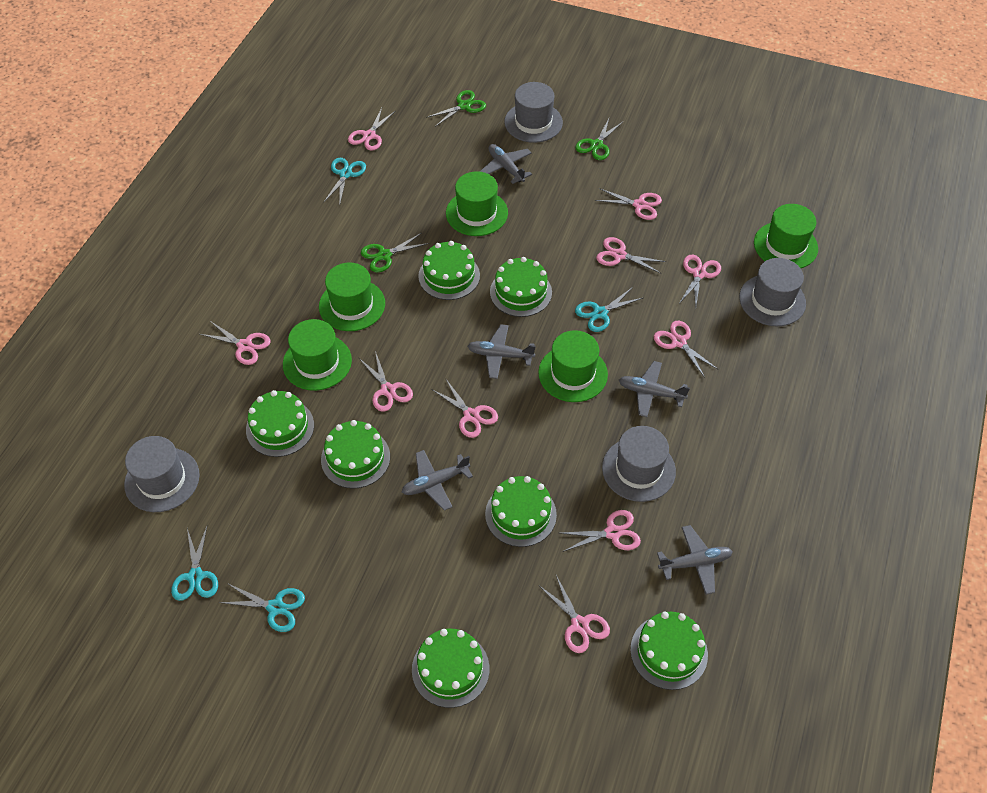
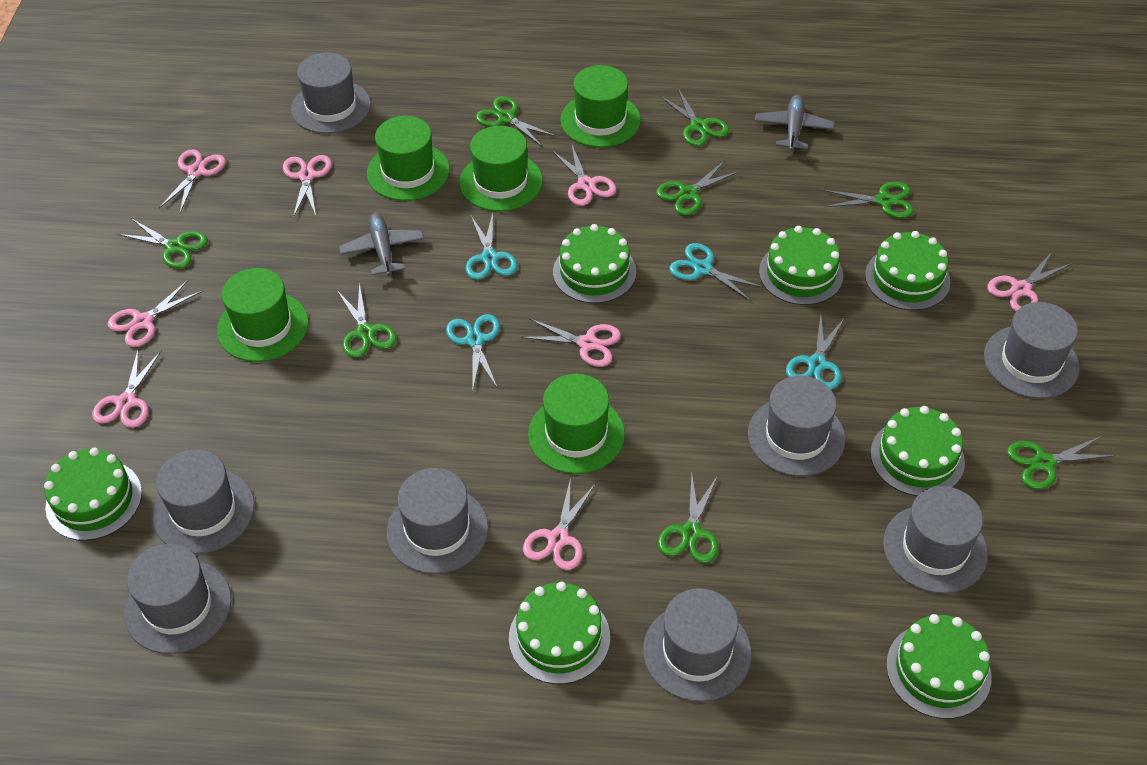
green scissors: 3 -> 8
grey hat: 4 -> 8
grey plane: 5 -> 2
pink scissors: 10 -> 8

